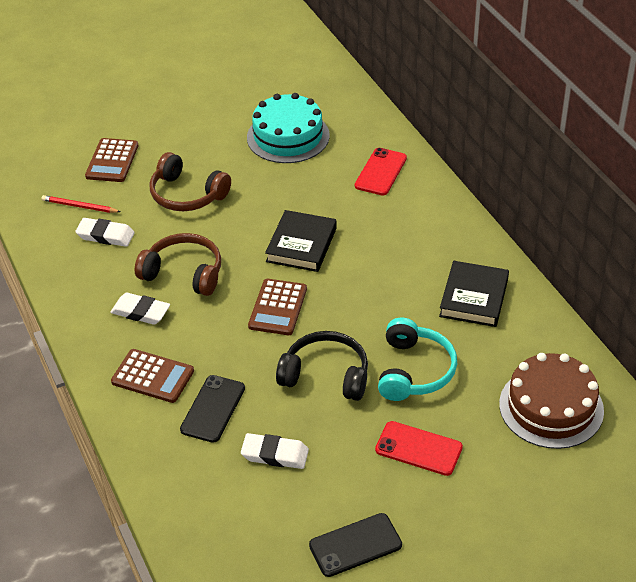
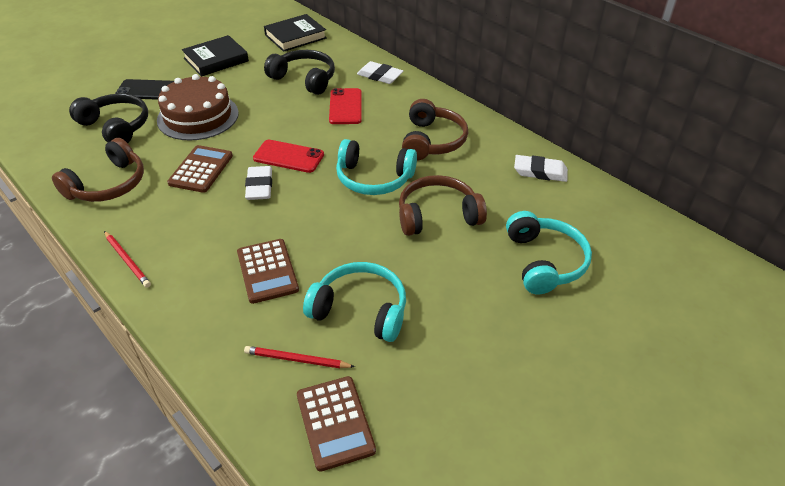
black headphones: 1 -> 2
black phone: 2 -> 1
brown headphones: 2 -> 3
red pencil: 1 -> 2
turquoise cake: 1 -> 0
turquoise headphones: 1 -> 3

